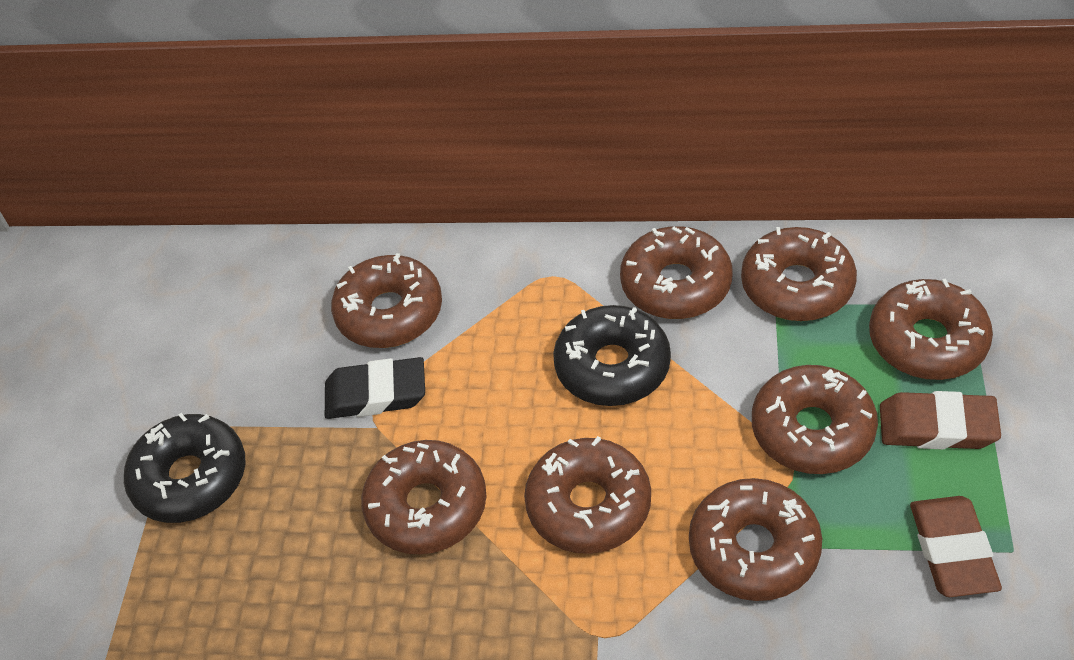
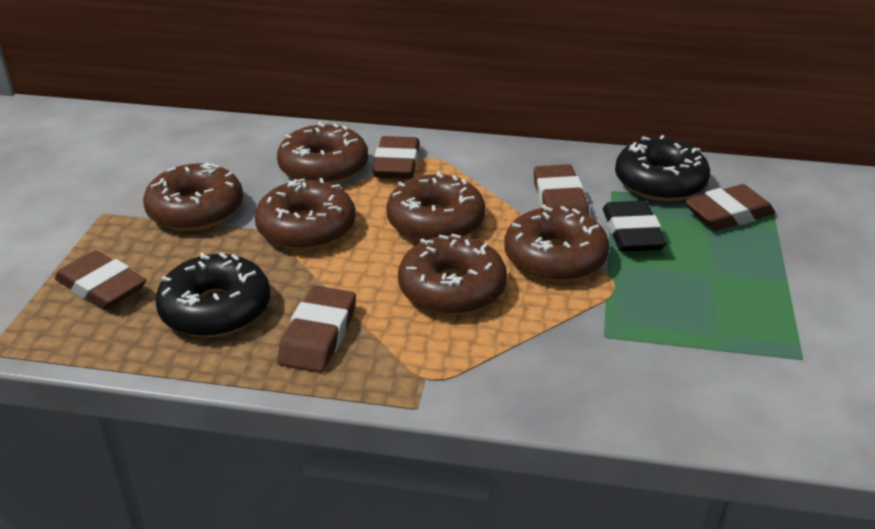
brown donut: 8 -> 6
brown eraser: 2 -> 5

